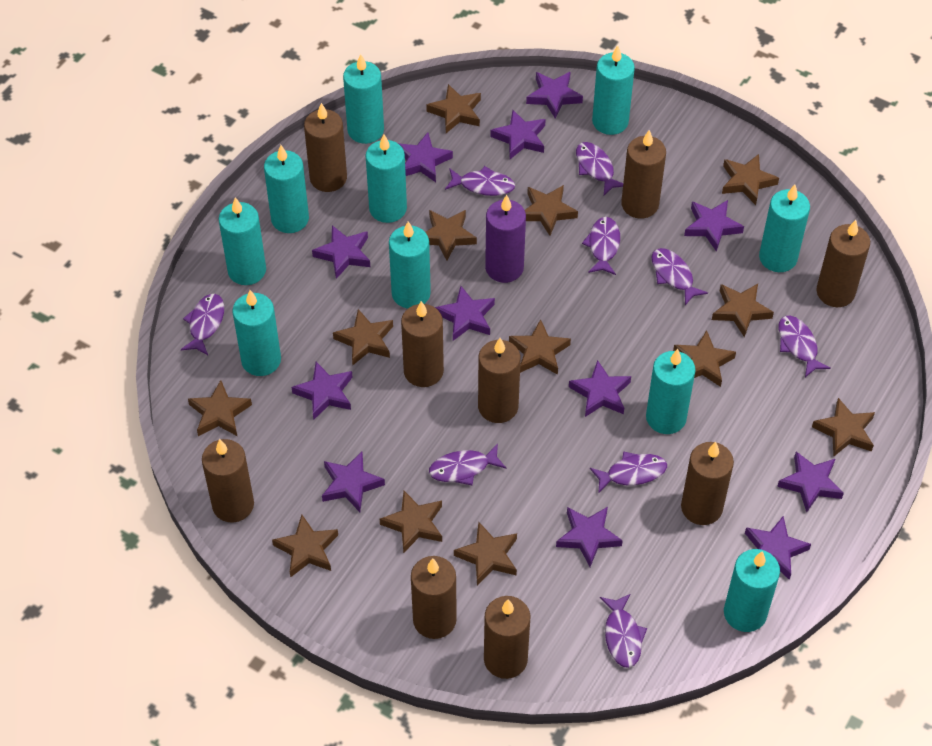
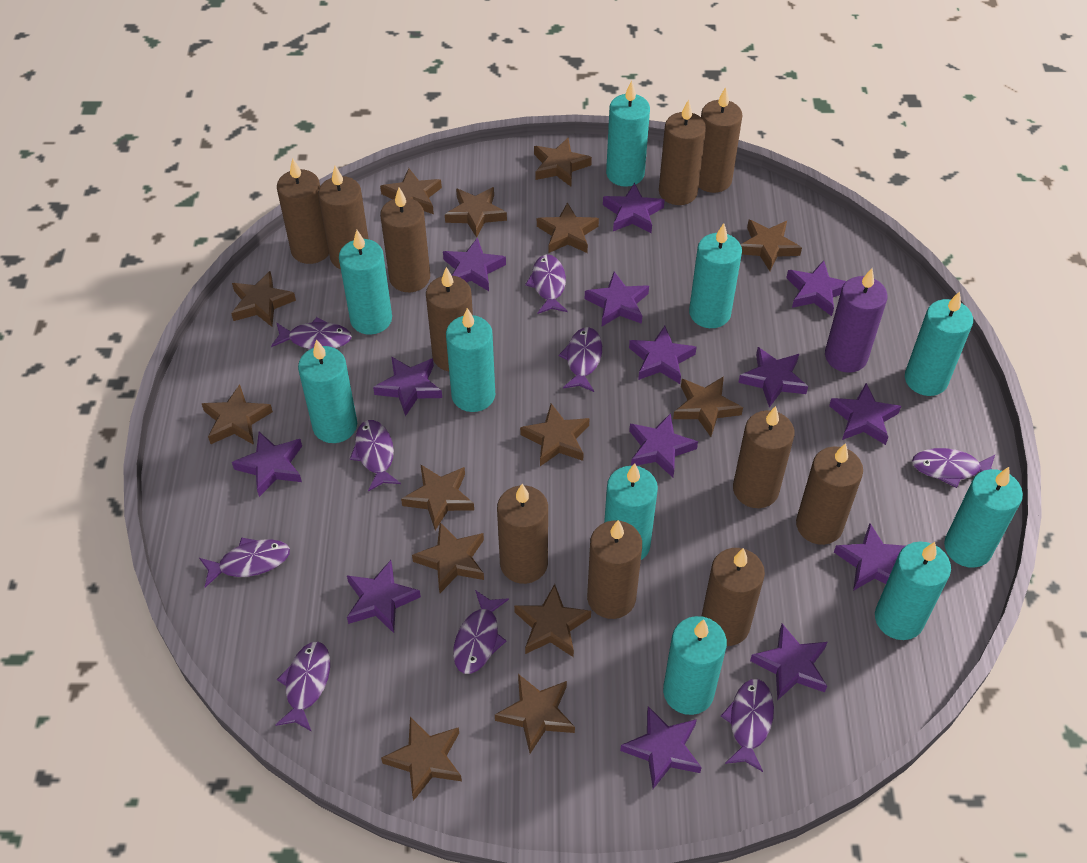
brown candle: 9 -> 11
brown star: 13 -> 14
purple star: 12 -> 14

